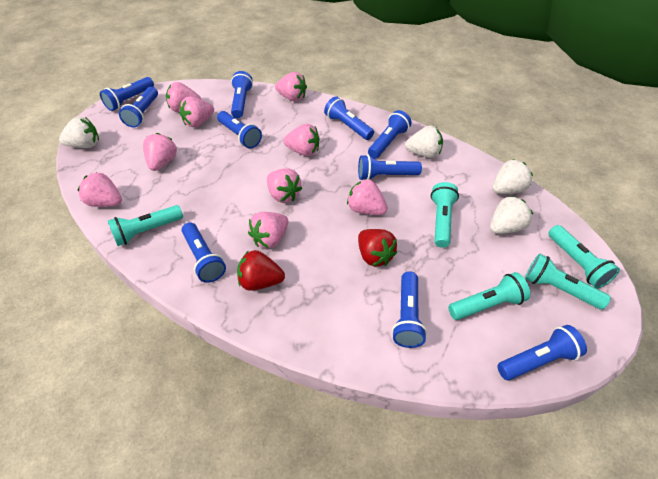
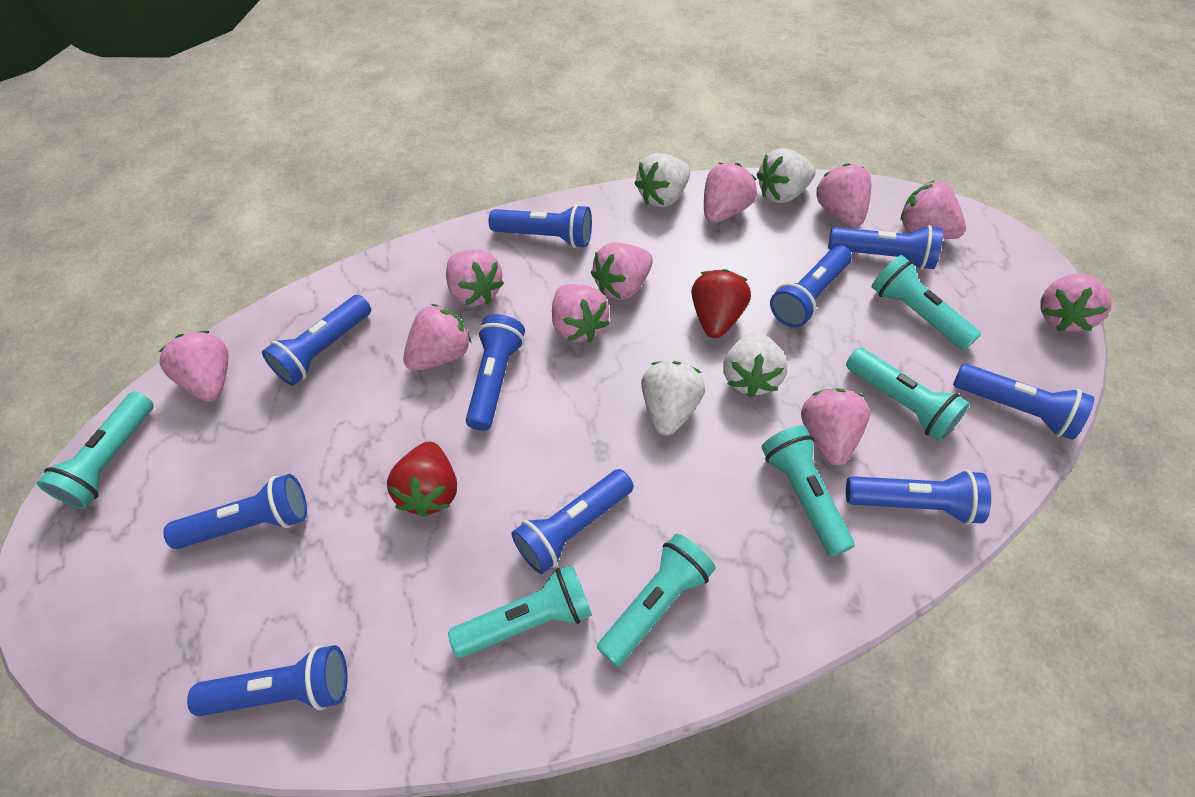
pink strawberry: 9 -> 10
turquoise flashlight: 5 -> 6

